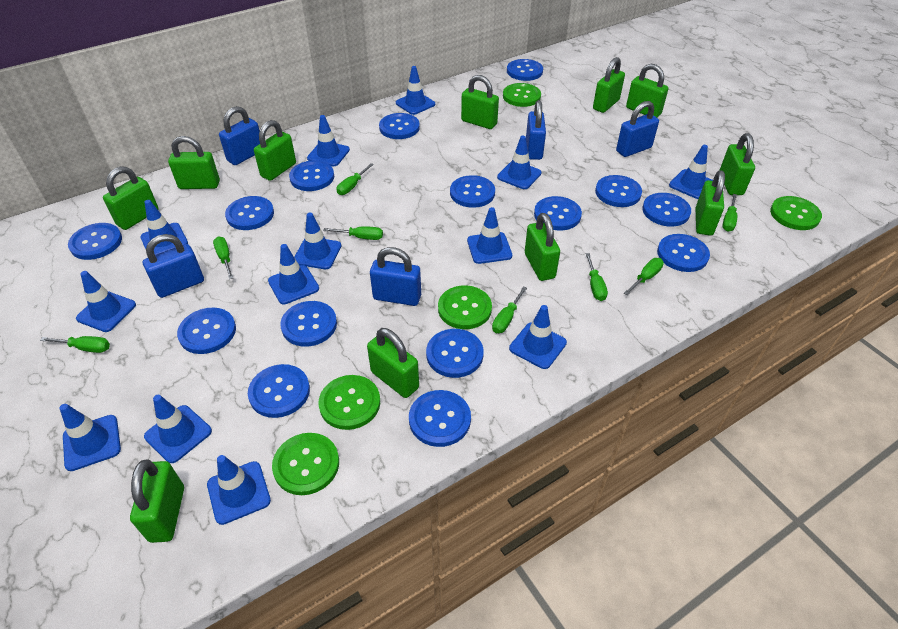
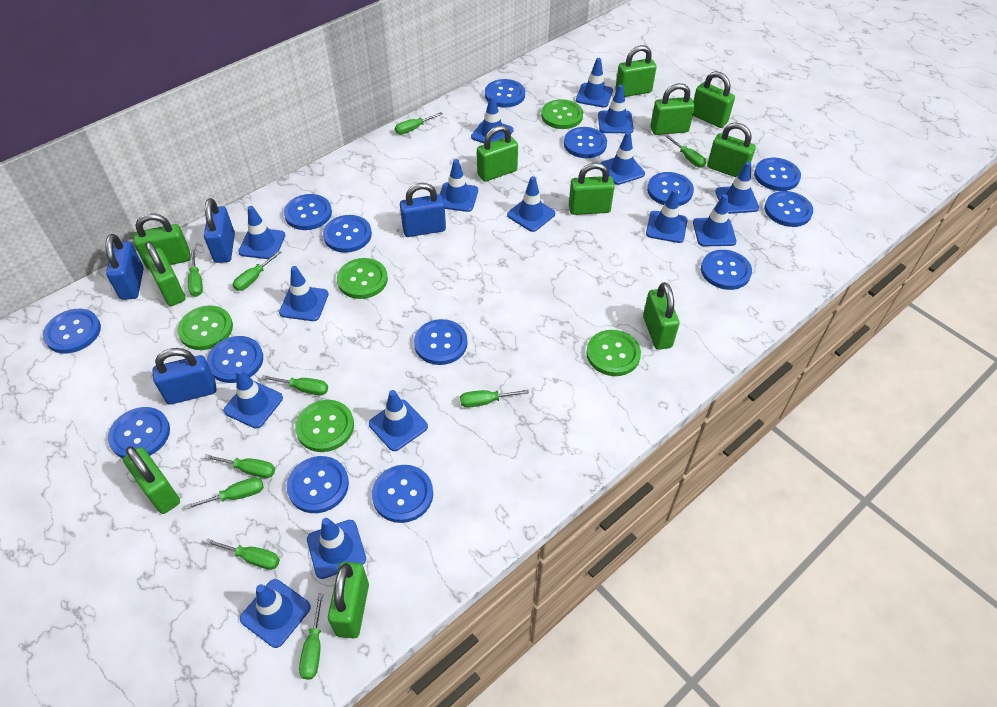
blue button: 15 -> 14
blue padlock: 5 -> 4
blue traffic cone: 13 -> 15
green screwdriver: 8 -> 10

